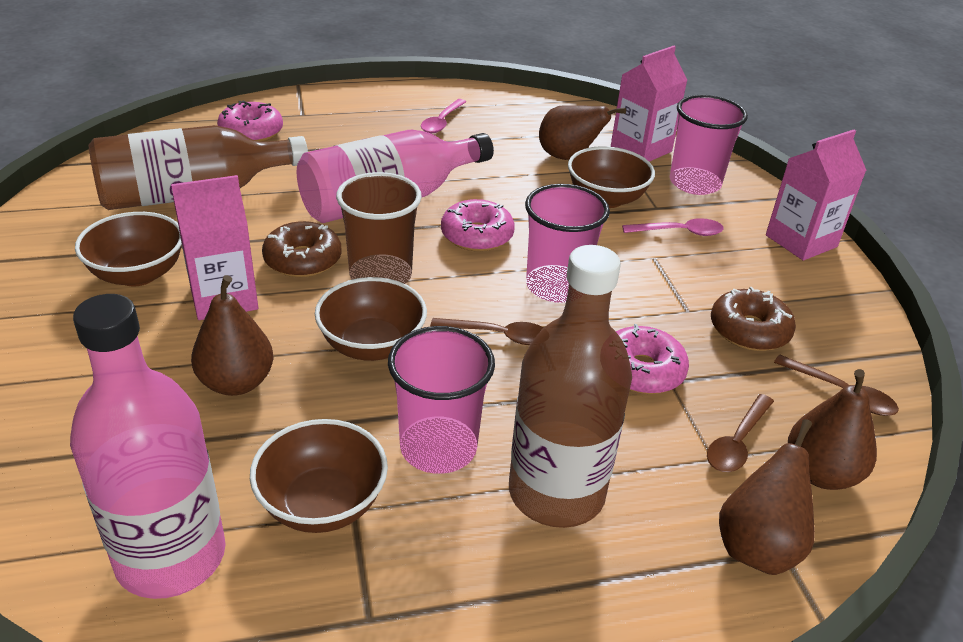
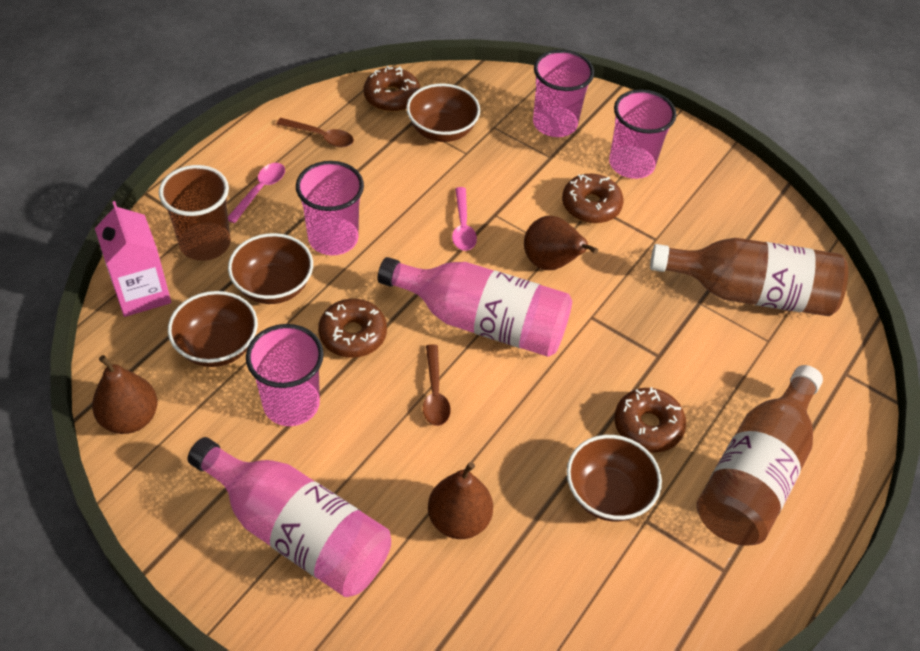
brown donut: 2 -> 4
brown pear: 4 -> 3
brown spoon: 3 -> 2
pink carton: 3 -> 1
pink cup: 3 -> 4
pink donut: 3 -> 0

